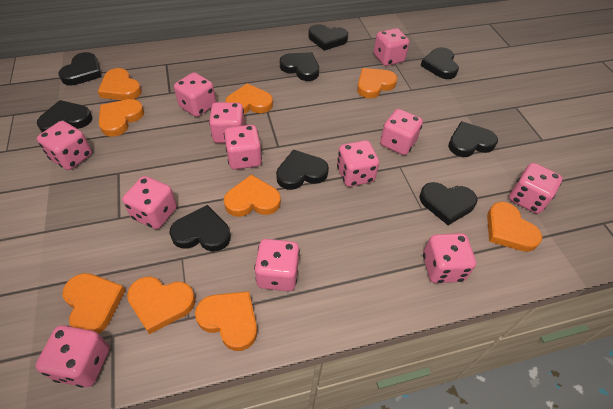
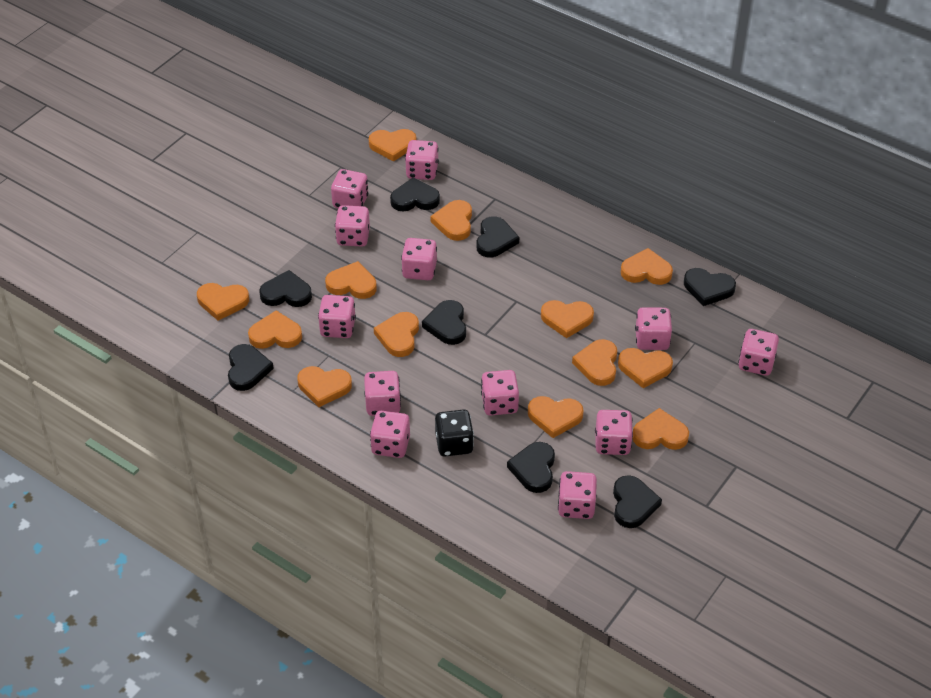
black dice: 0 -> 1
black heart: 9 -> 8
orange heart: 9 -> 13

